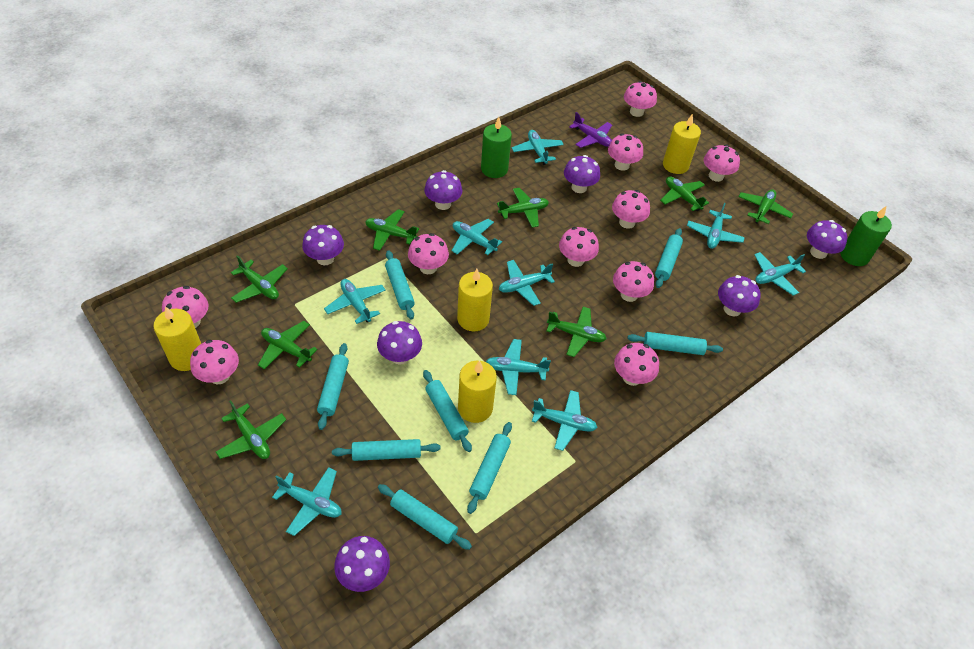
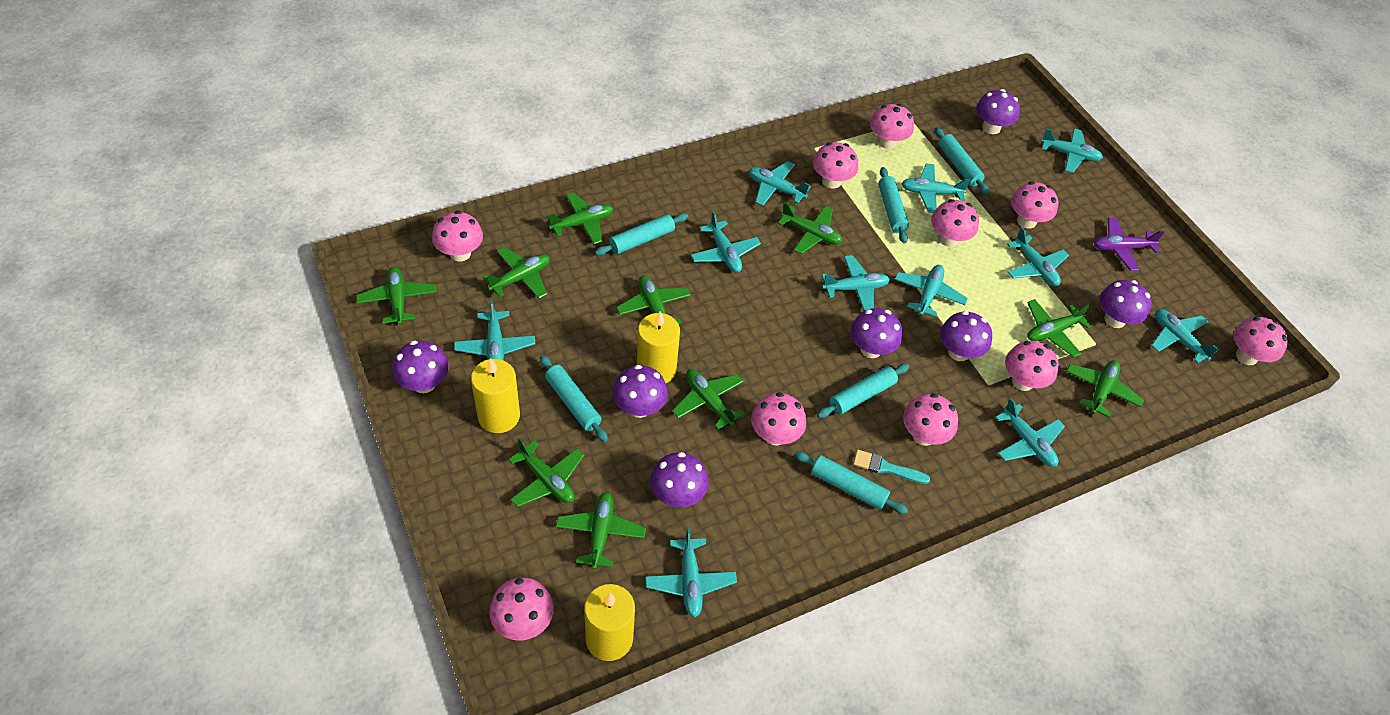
green candle: 2 -> 0
green plane: 8 -> 10
turquoise brush: 0 -> 1
turquoise plane: 9 -> 11
turquoise rolling pin: 8 -> 6
yellow candle: 4 -> 3

